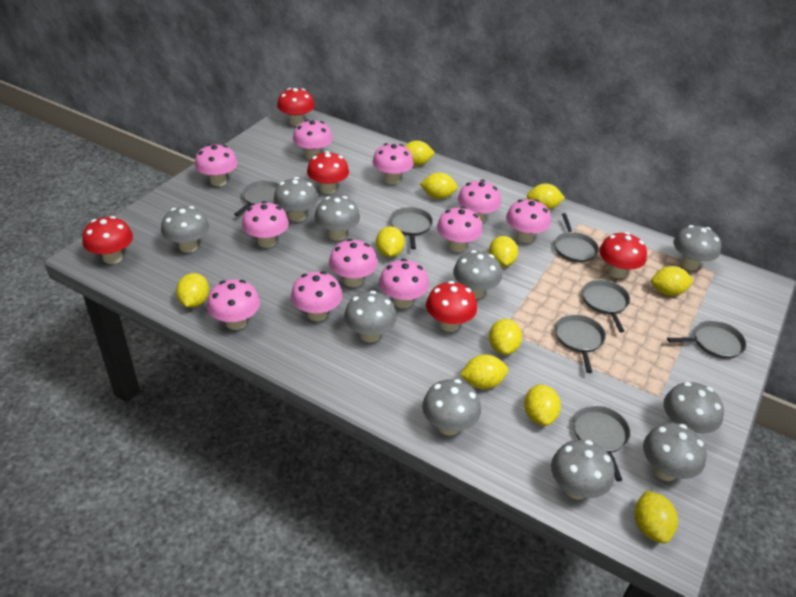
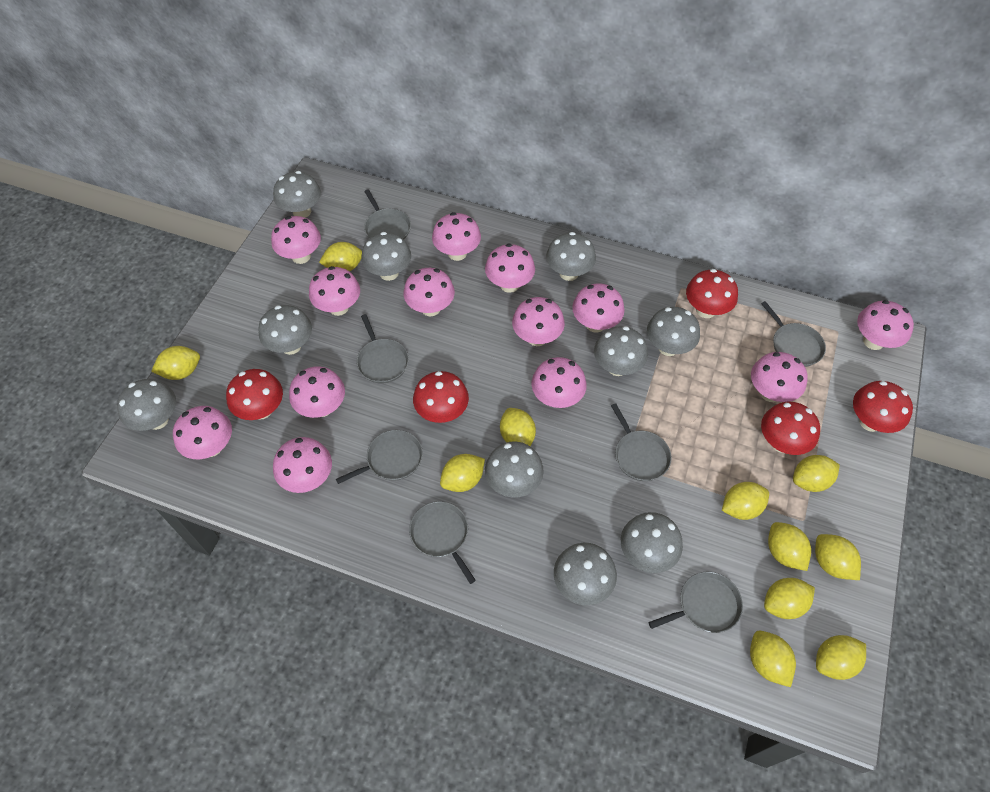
pink mushroom: 11 -> 13

